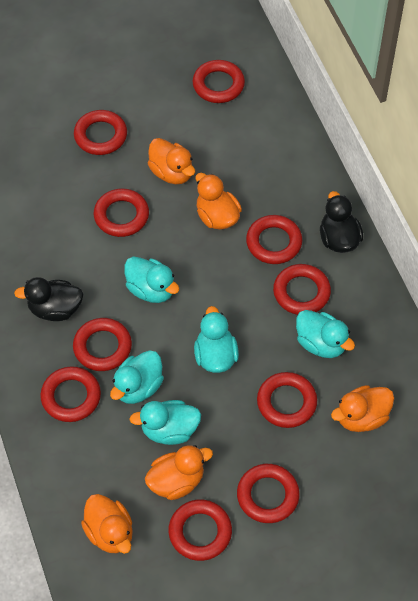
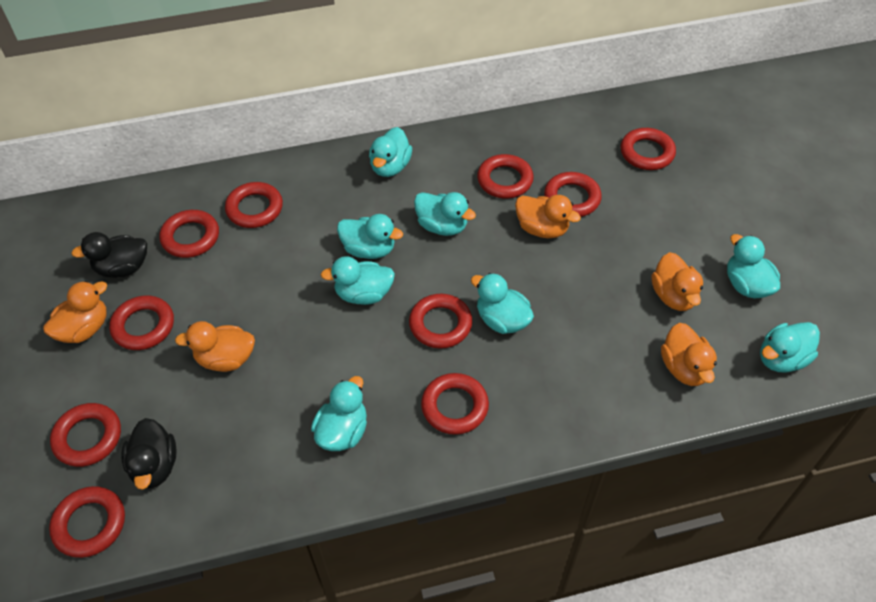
turquoise duck: 5 -> 8

